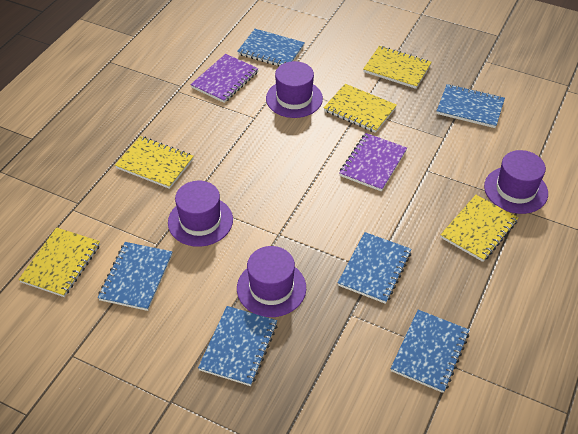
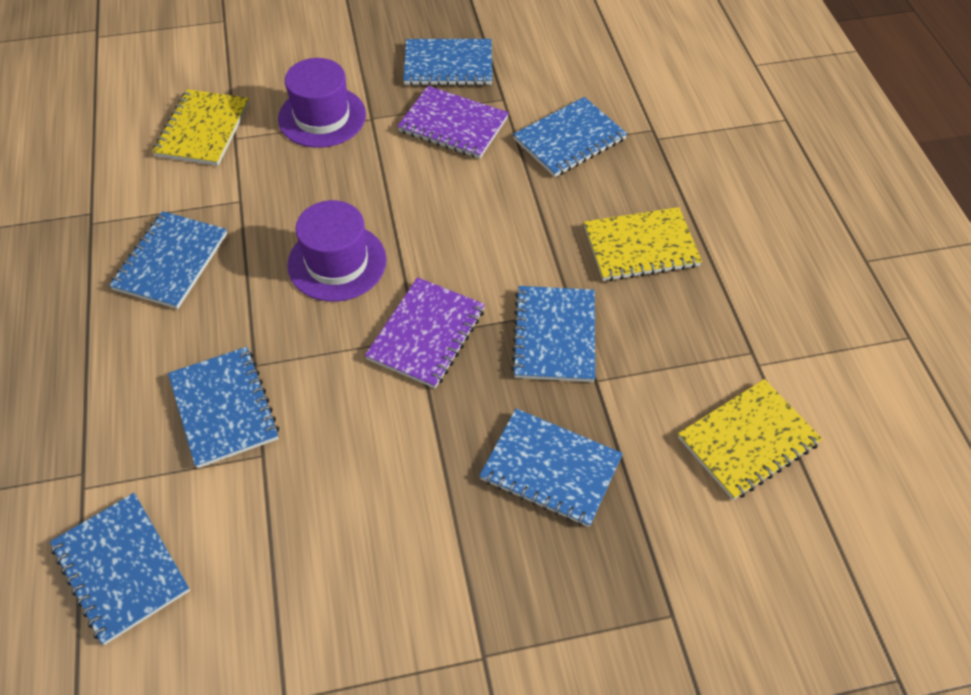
blue notebook: 6 -> 7
purple hat: 4 -> 2
yellow notebook: 5 -> 3

